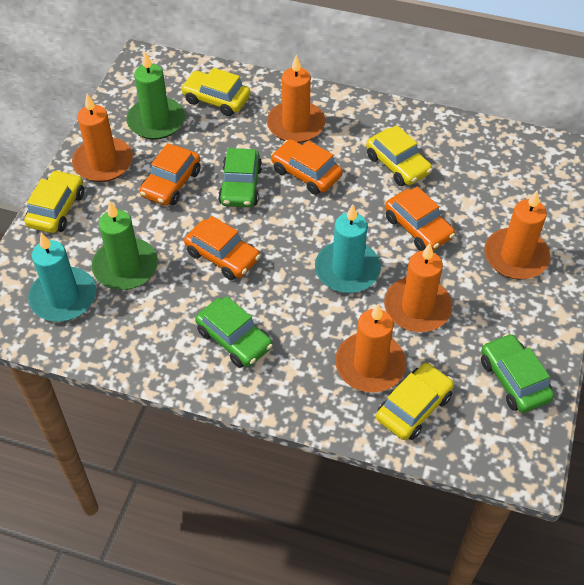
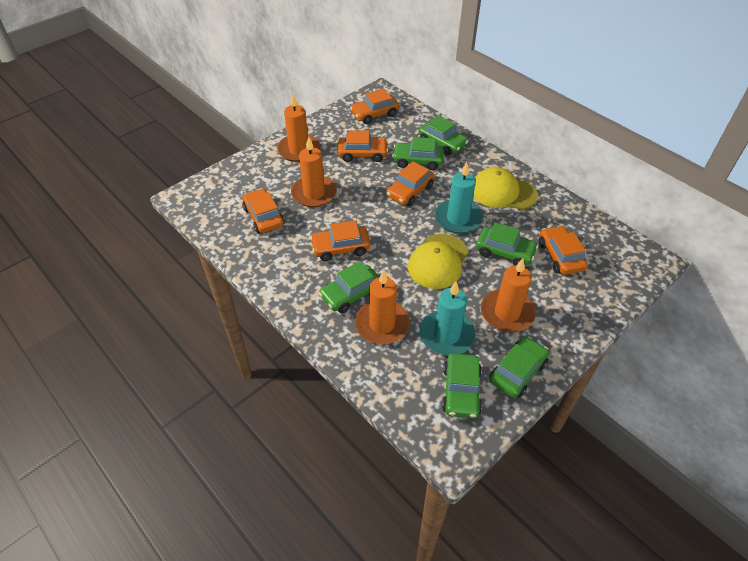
green candle: 2 -> 0
green car: 3 -> 6
orange candle: 5 -> 4
orange car: 4 -> 6
yellow cap: 0 -> 2
yellow car: 4 -> 0

